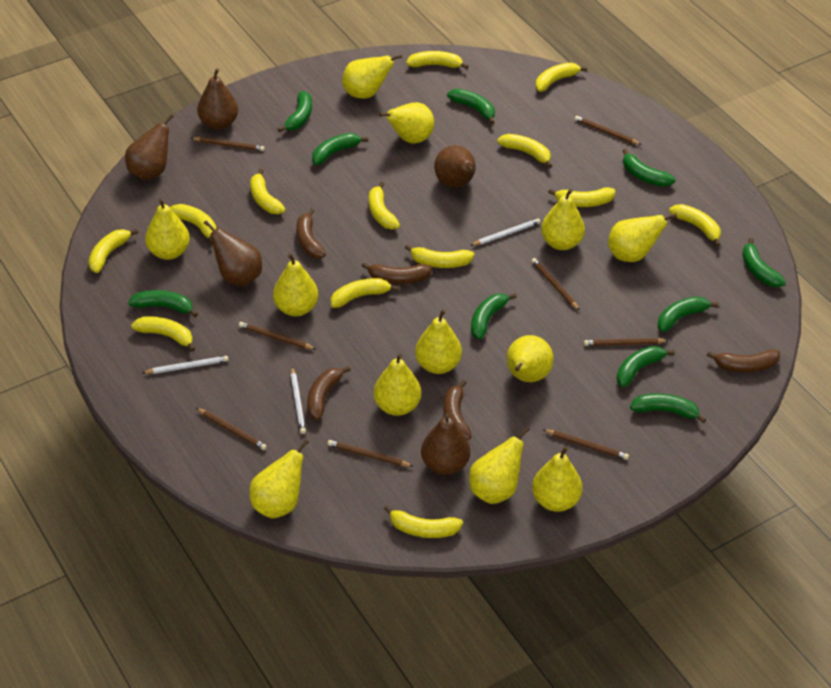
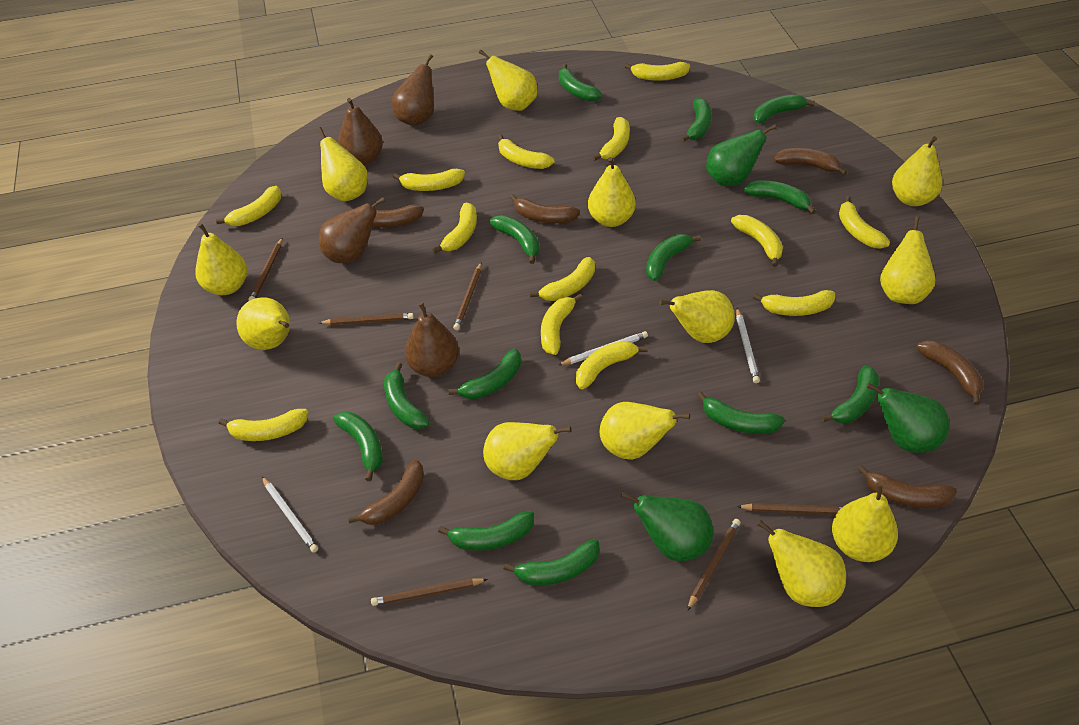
brown banana: 5 -> 6
brown pear: 5 -> 4
brown pencil: 8 -> 6
green banana: 10 -> 13
green pear: 0 -> 3

